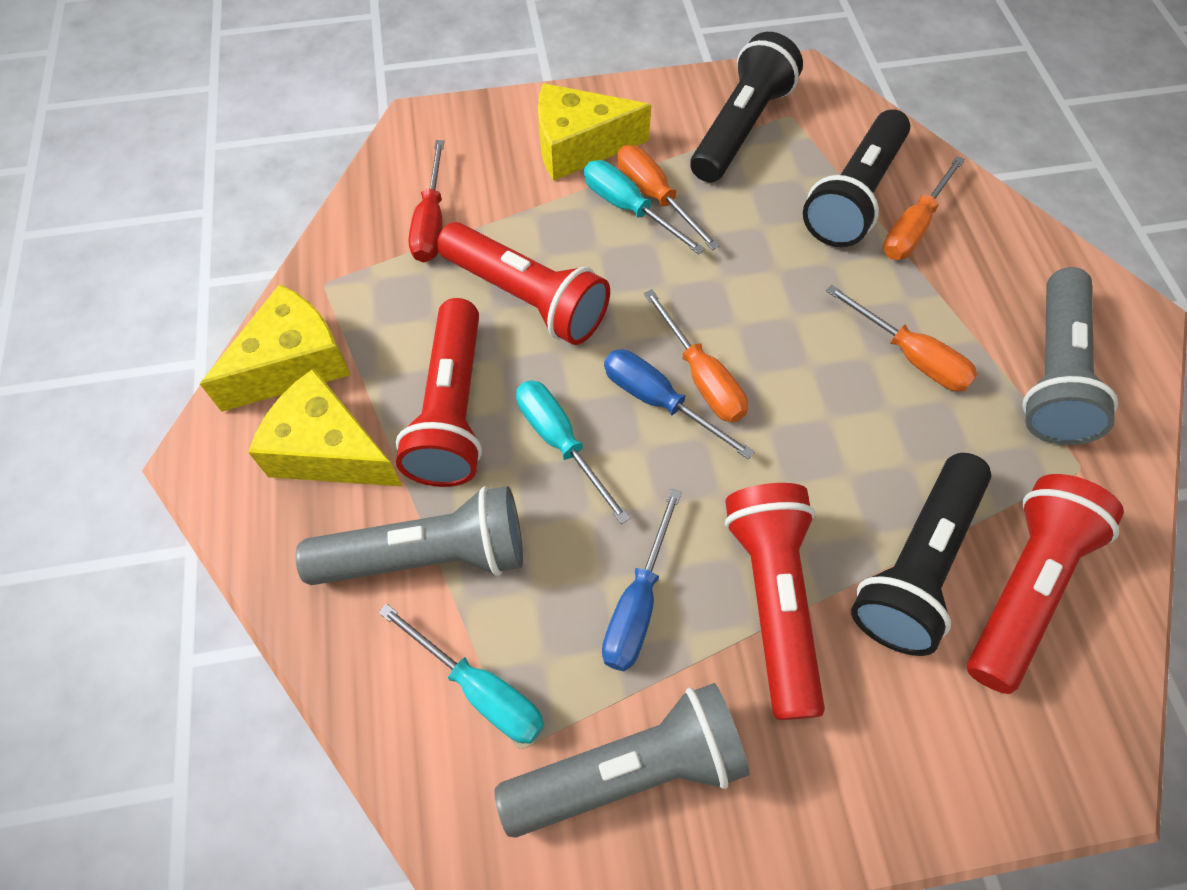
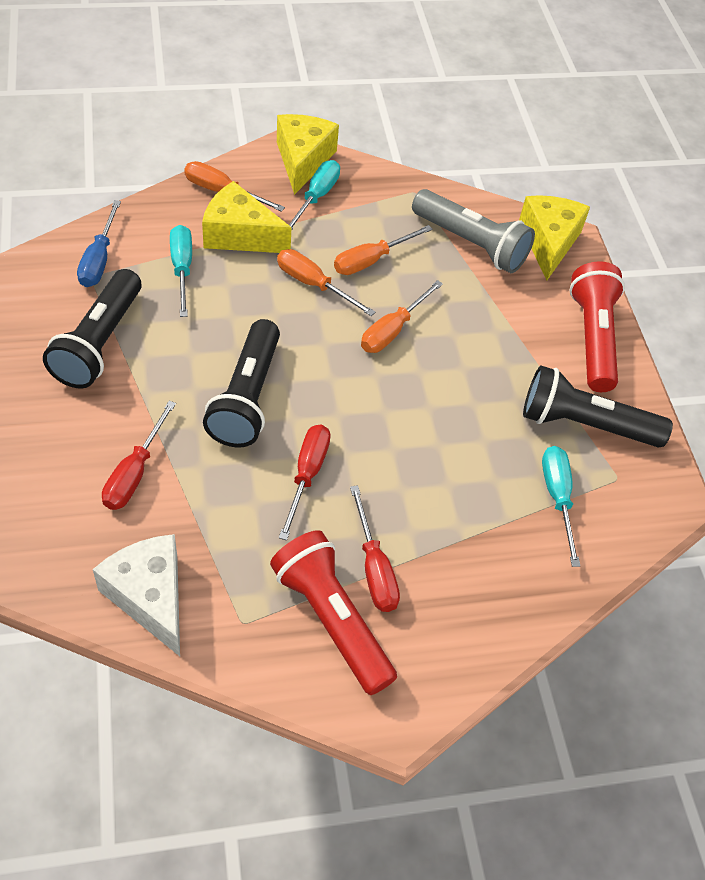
blue screwdriver: 2 -> 1
grey flashlight: 3 -> 1
red flashlight: 4 -> 2
red screwdriver: 1 -> 3
white cheese: 0 -> 1

